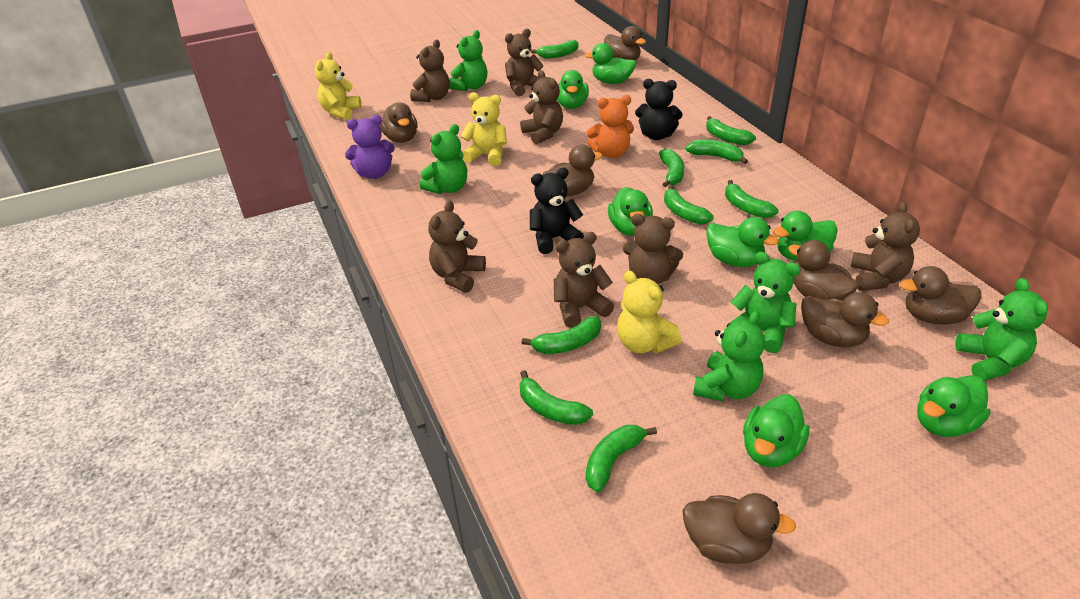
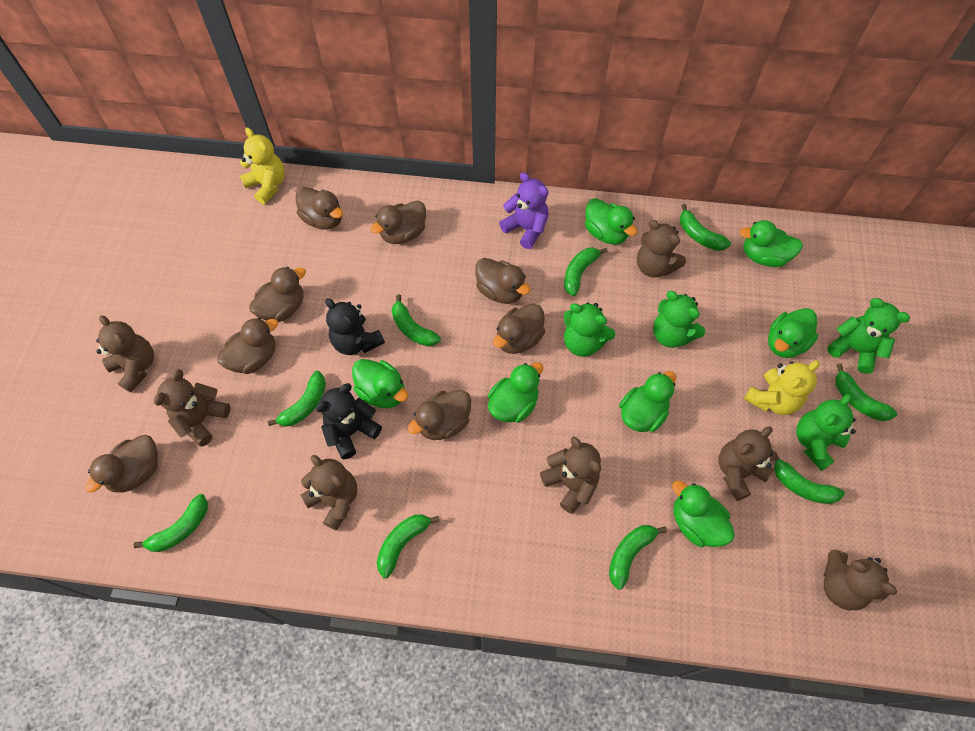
brown duck: 7 -> 8
green teddy bear: 5 -> 4
orange teddy bear: 1 -> 0
yellow teddy bear: 3 -> 2

